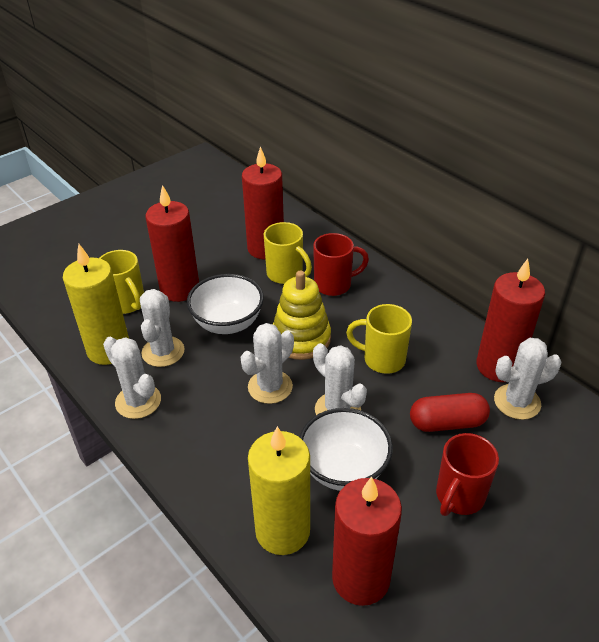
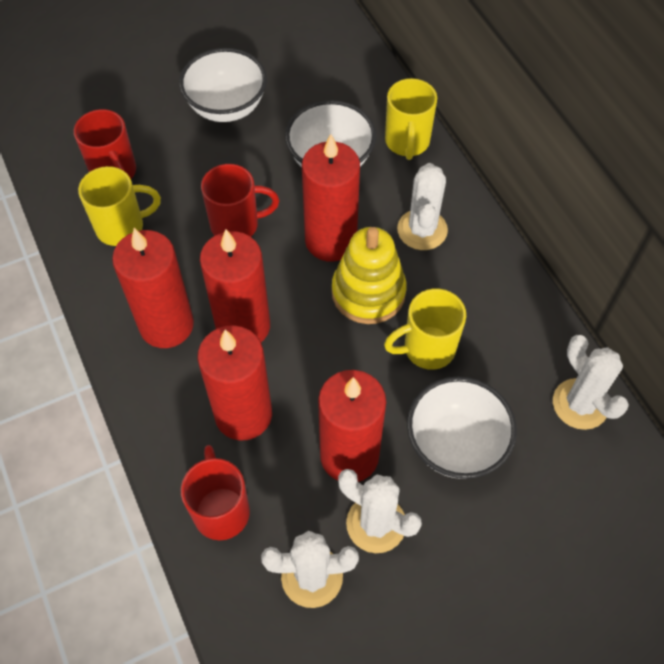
red candle: 4 -> 5
red capsule: 1 -> 0
red mug: 2 -> 3
white bowl: 2 -> 3
white cactus: 5 -> 4
yellow candle: 2 -> 0

